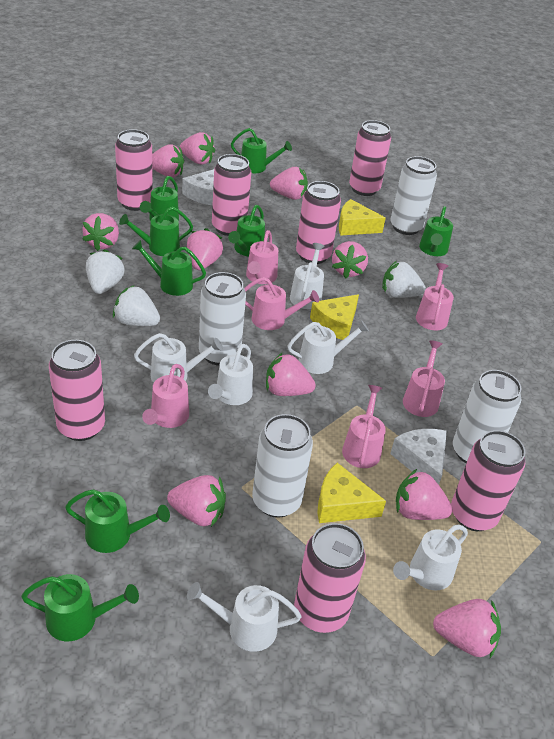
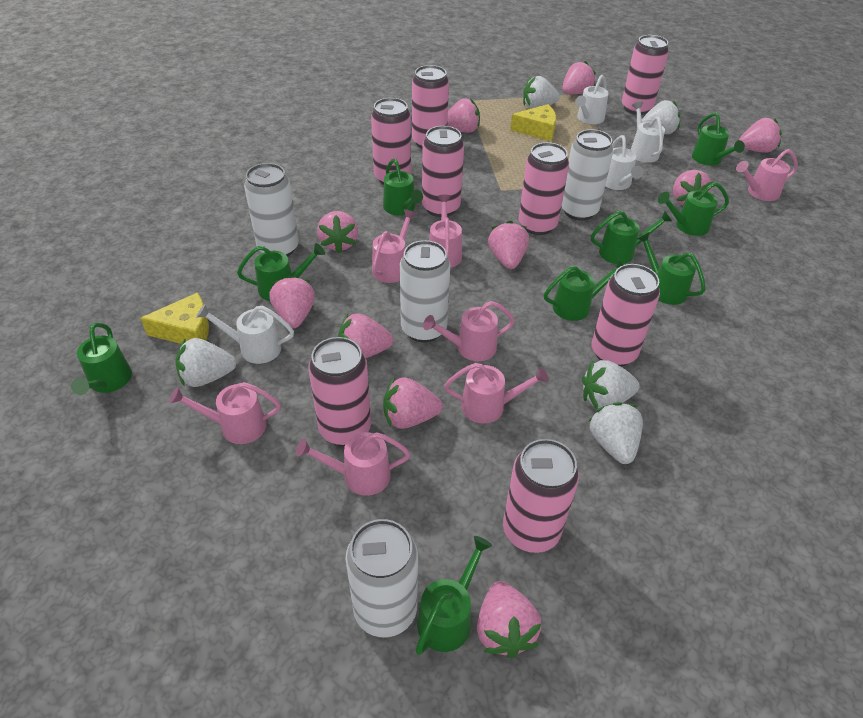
green watering can: 8 -> 9
pink can: 7 -> 8
pink watering can: 6 -> 7
white cheese: 2 -> 0
white strawberry: 3 -> 5
white watering can: 6 -> 4
yellow cheese: 3 -> 2

